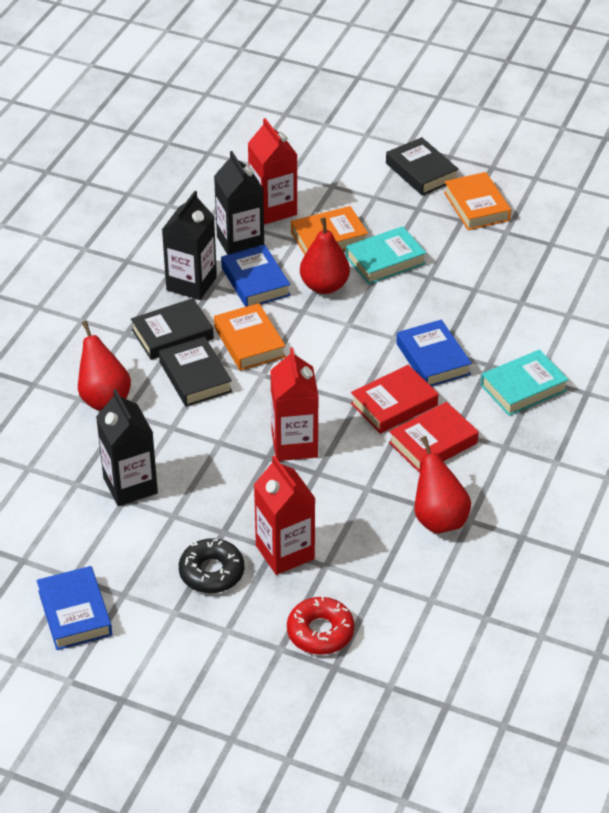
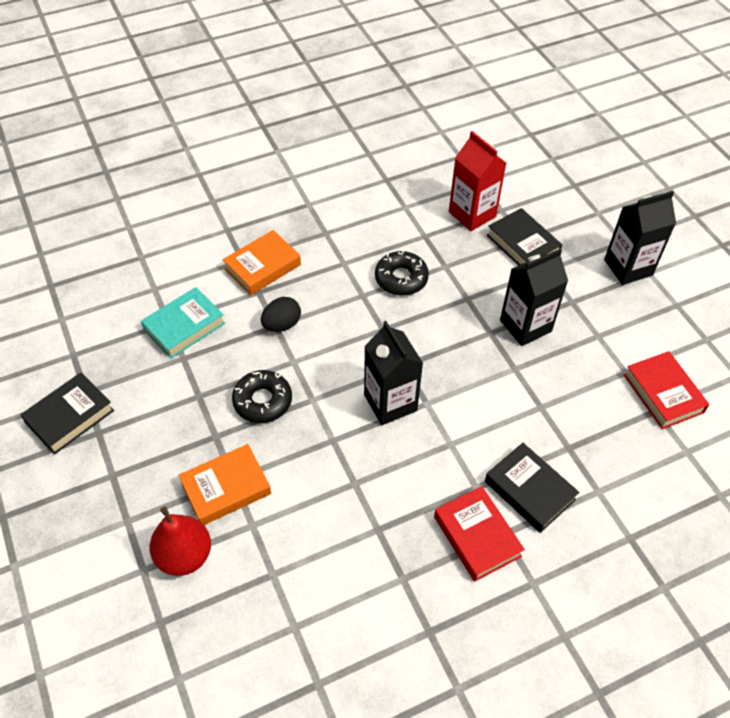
black donut: 1 -> 2
black egg: 0 -> 1
blue book: 3 -> 0
orange book: 3 -> 2
red carton: 3 -> 1
red donut: 1 -> 0
red pear: 3 -> 1
turquoise book: 2 -> 1

